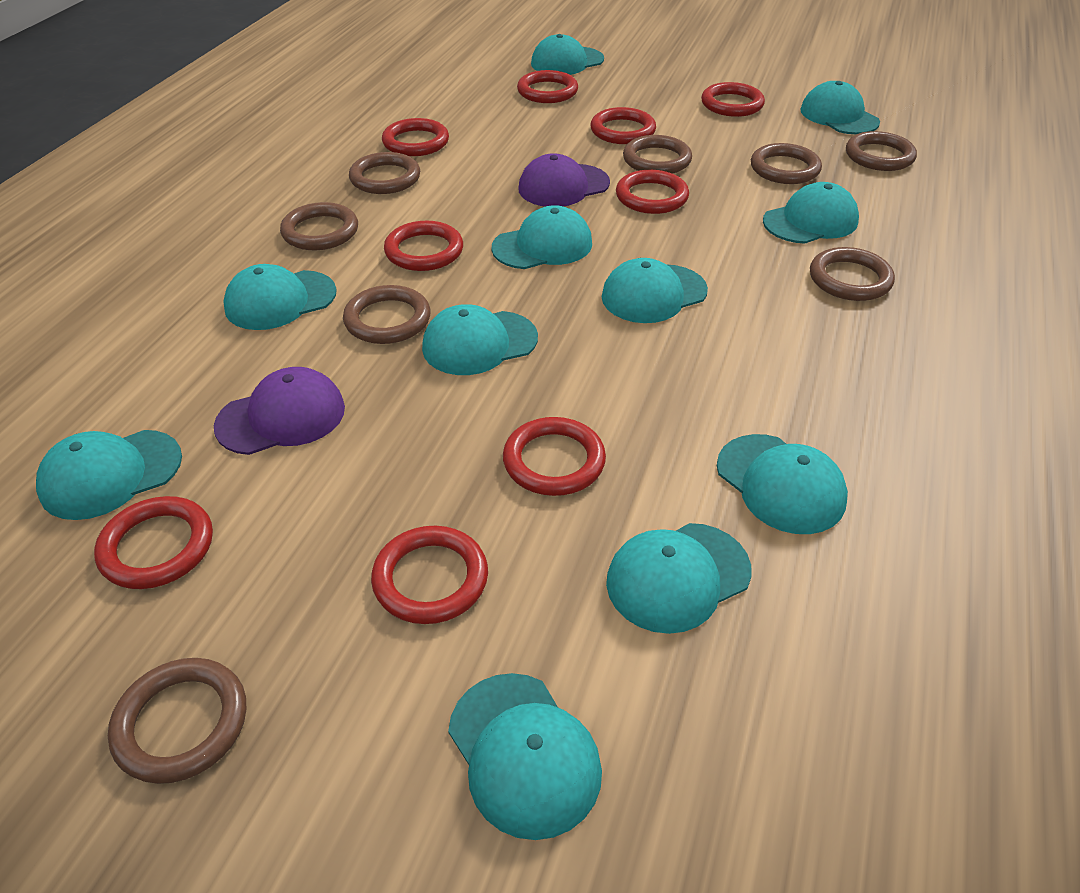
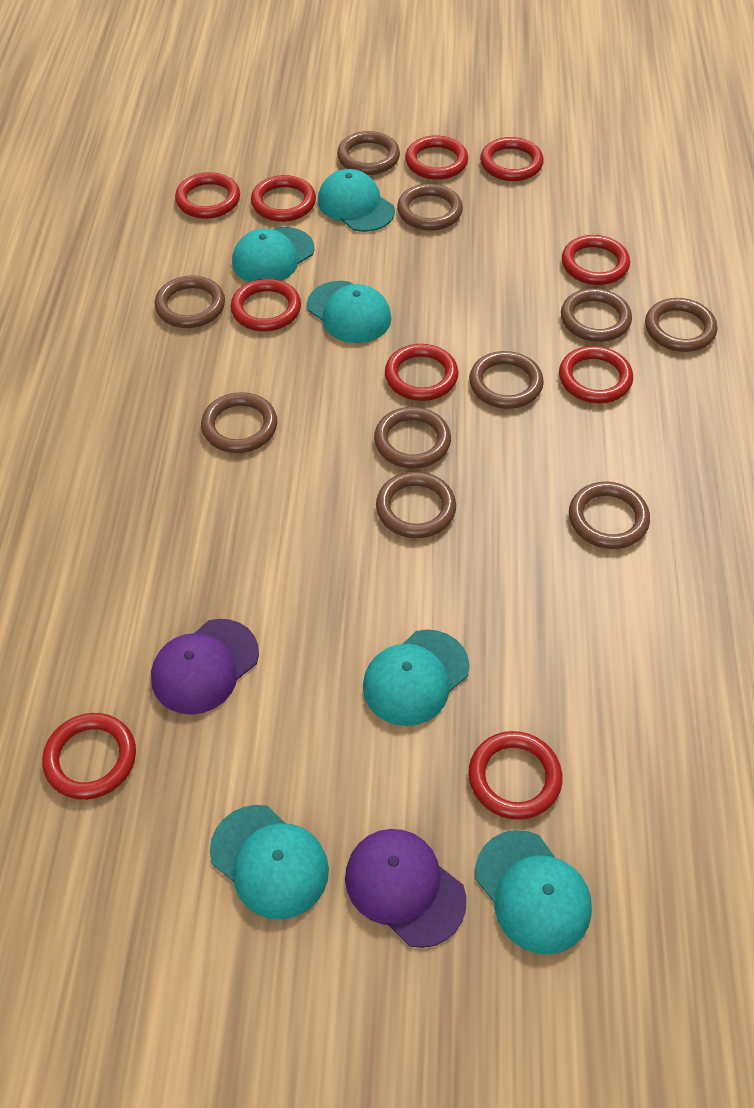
brown ring: 8 -> 10
red ring: 9 -> 10
turquoise cap: 11 -> 6

